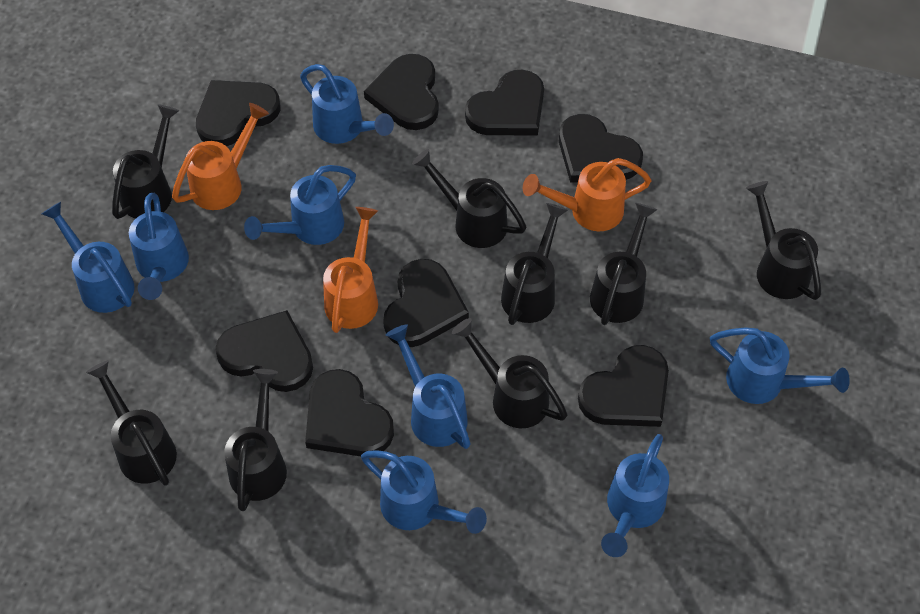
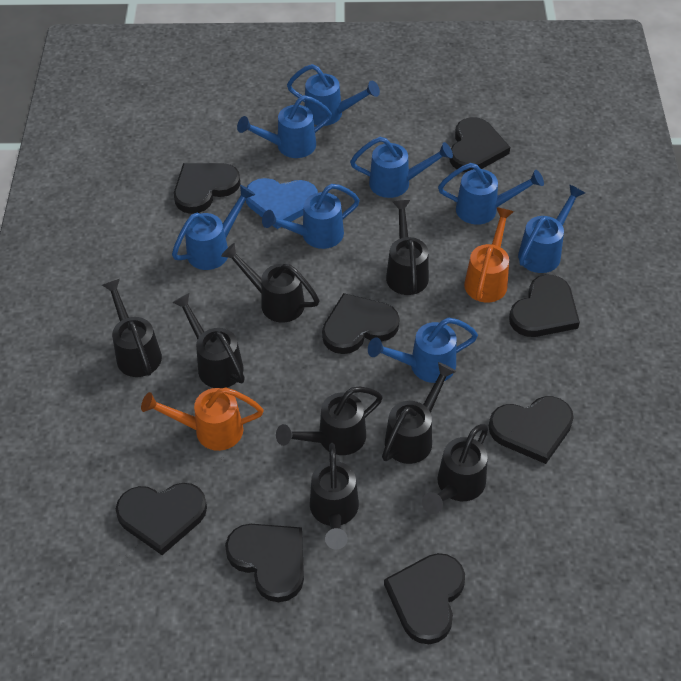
blue heart: 0 -> 1
orange watering can: 3 -> 2

